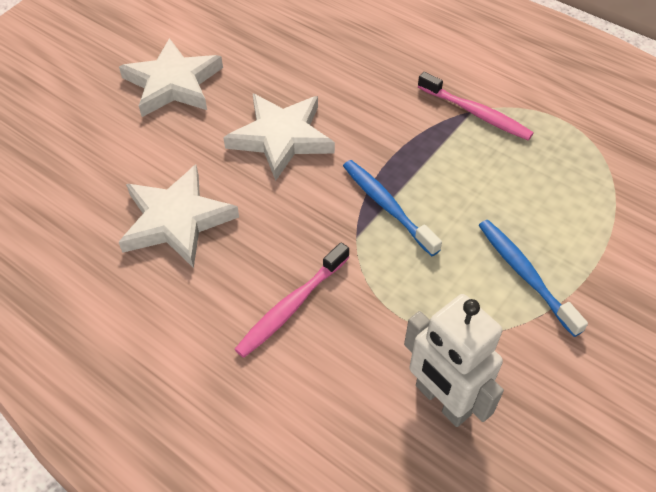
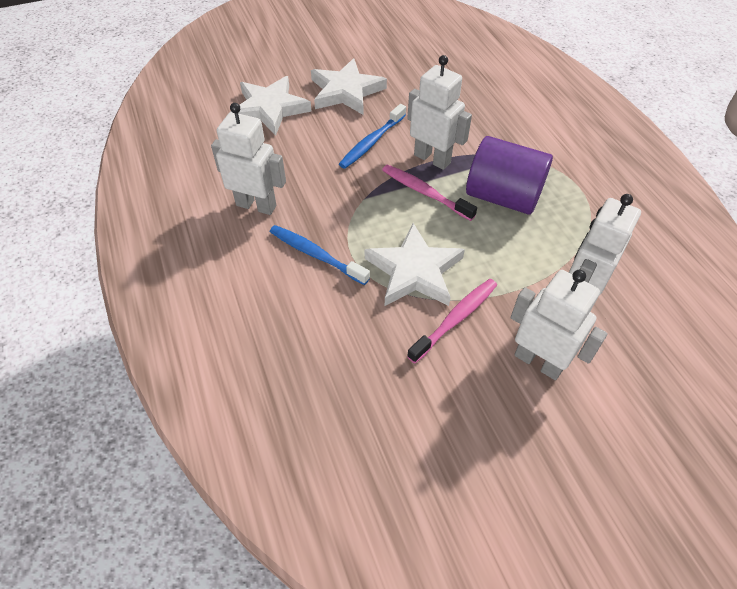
purple cylinder: 0 -> 1
white robot: 1 -> 4

